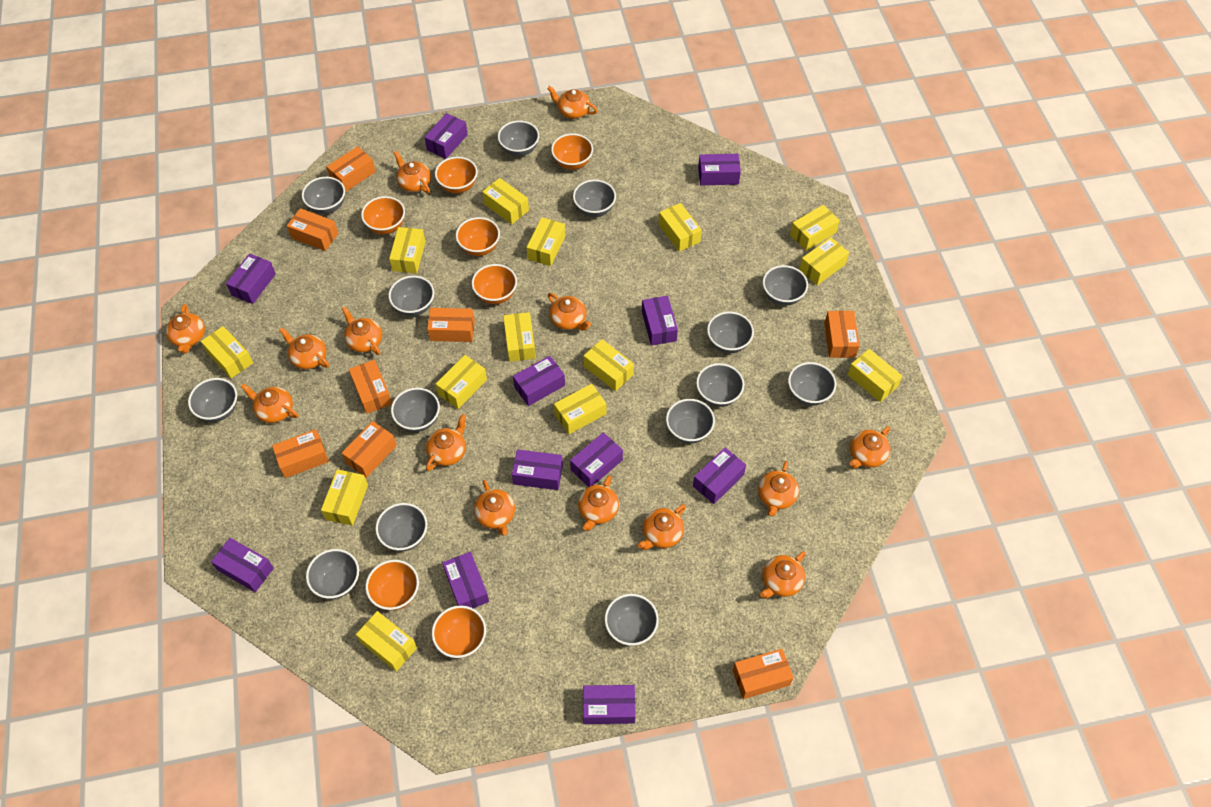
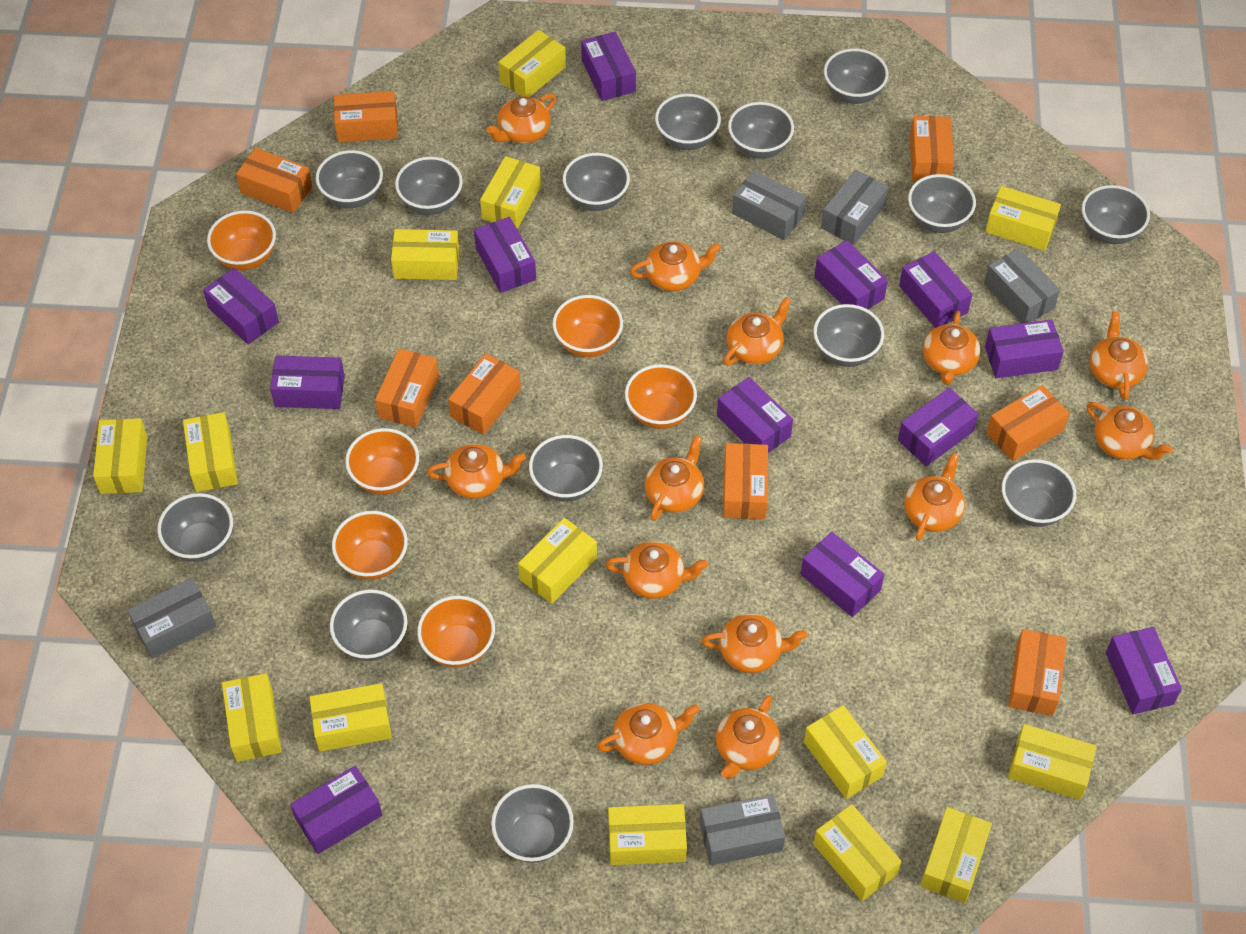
grey box: 0 -> 5
orange bowl: 7 -> 6
orange teapot: 14 -> 13
purple box: 11 -> 12

